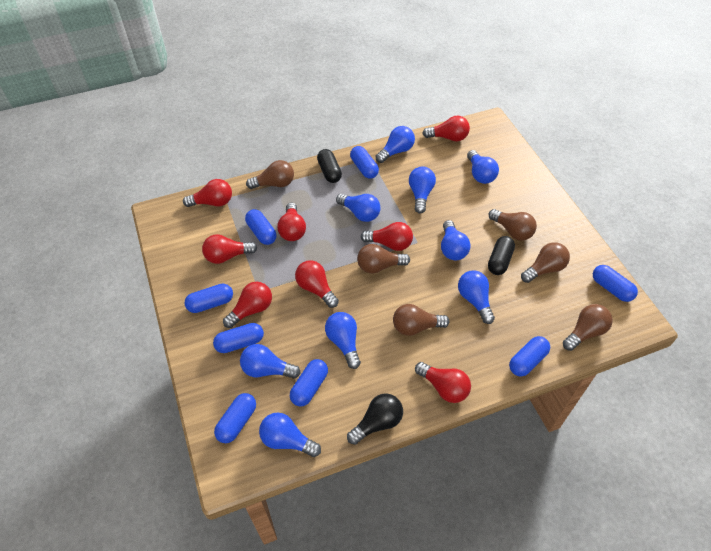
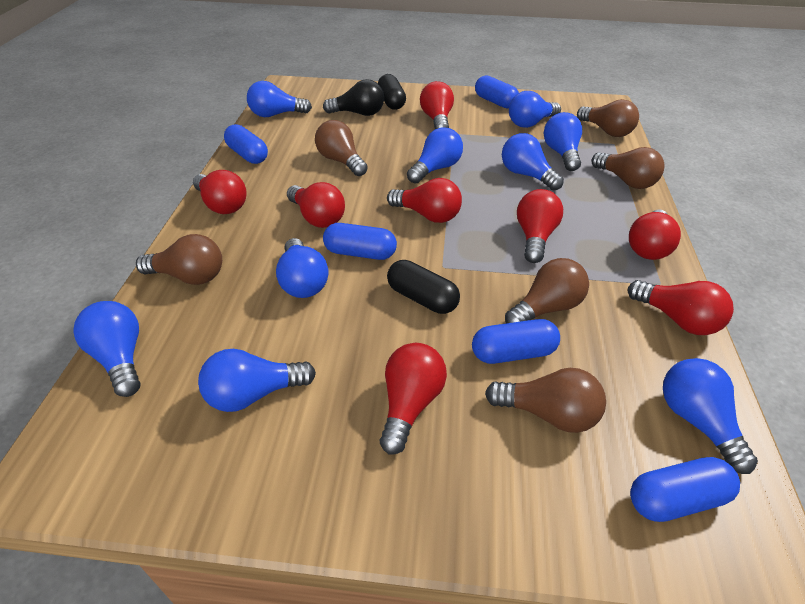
blue capsule: 8 -> 5

